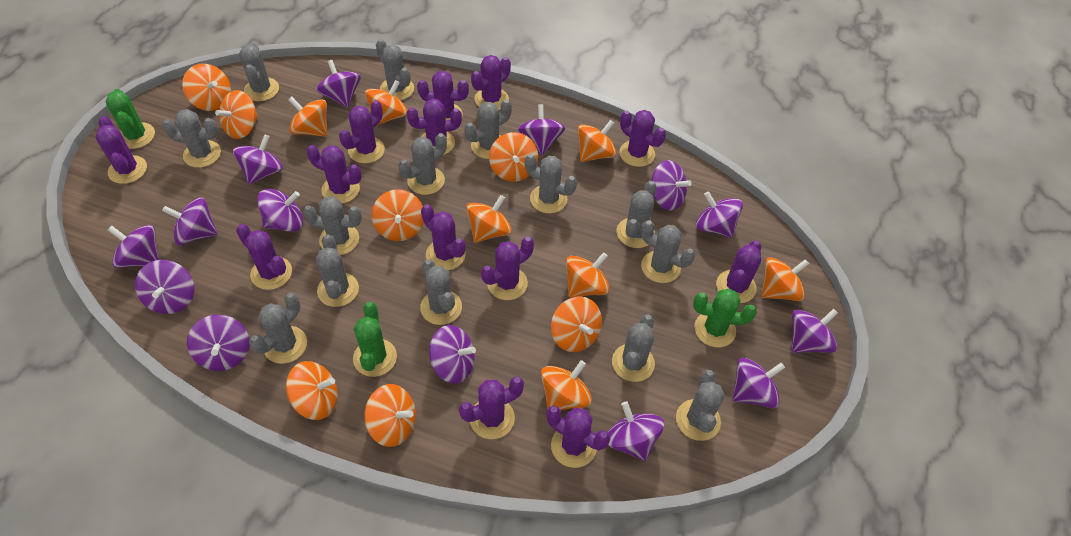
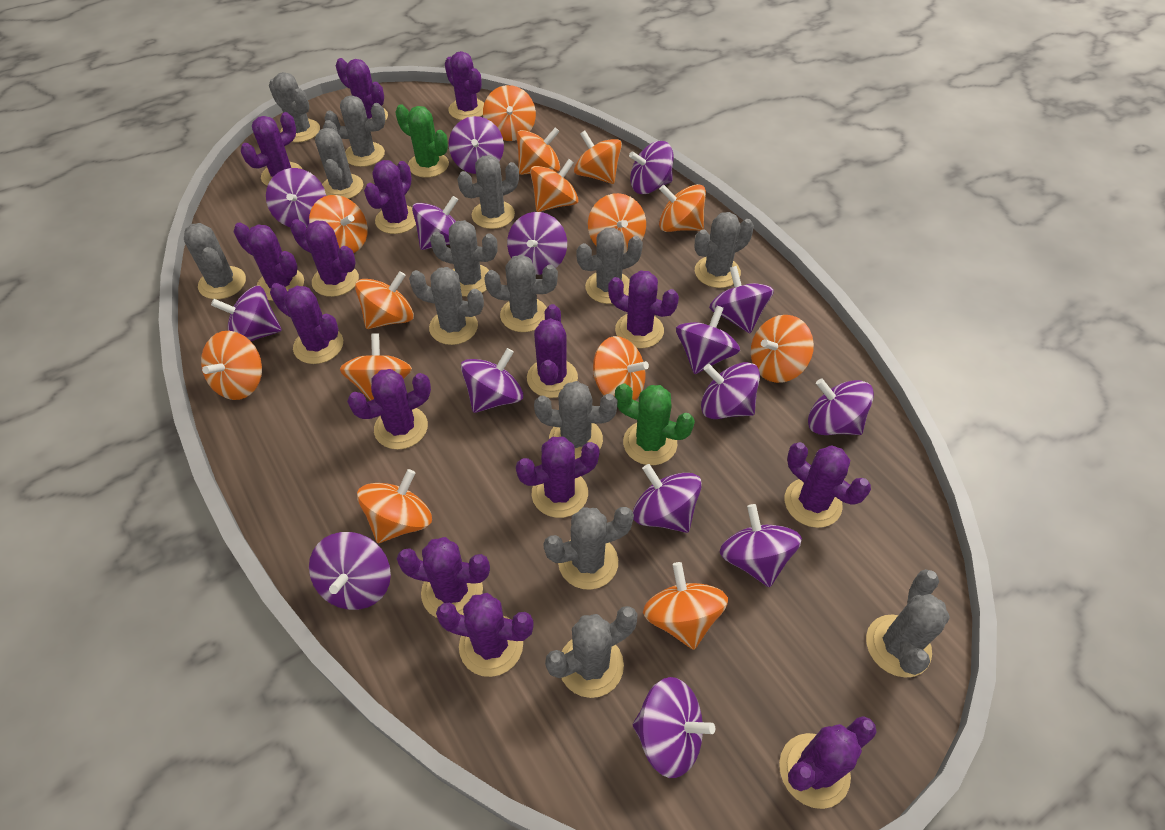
green cactus: 3 -> 2
purple cactus: 13 -> 15
purple spinning top: 14 -> 15

